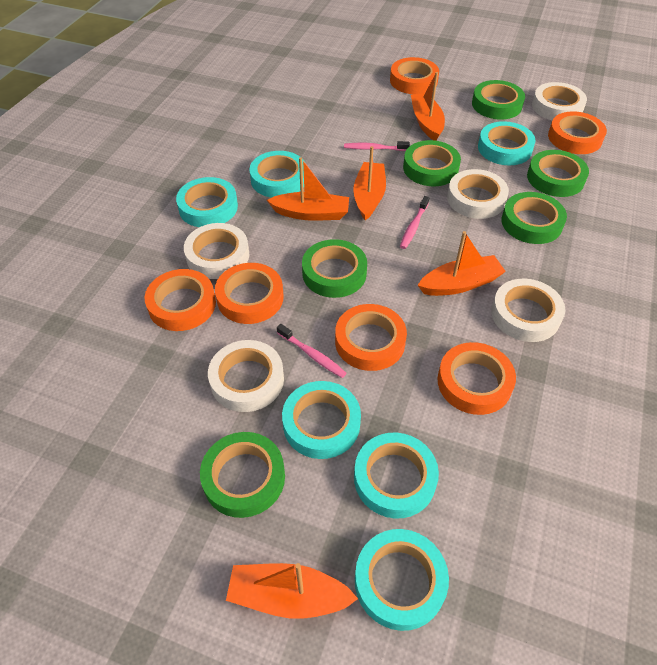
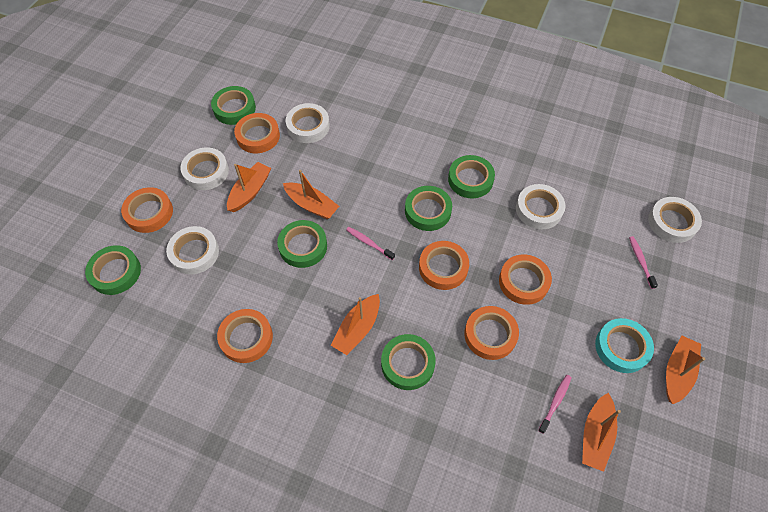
turquoise tape: 6 -> 1

